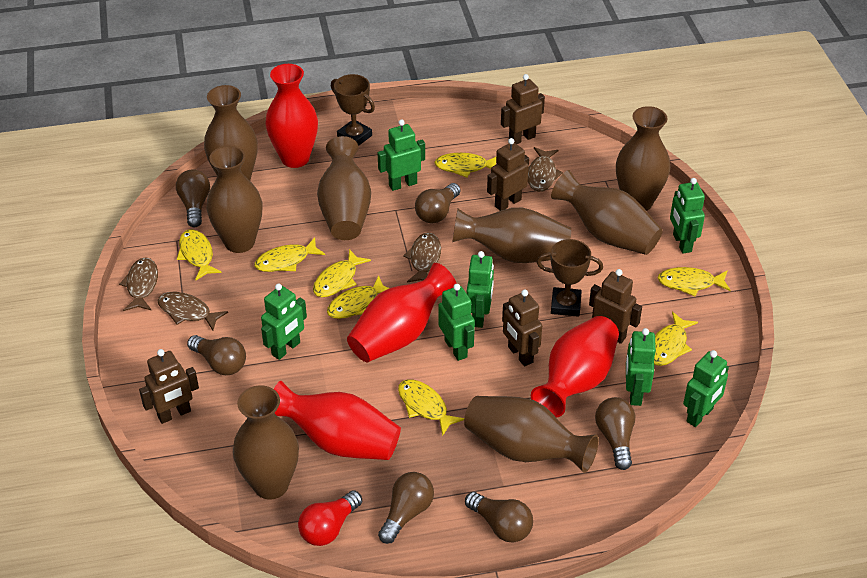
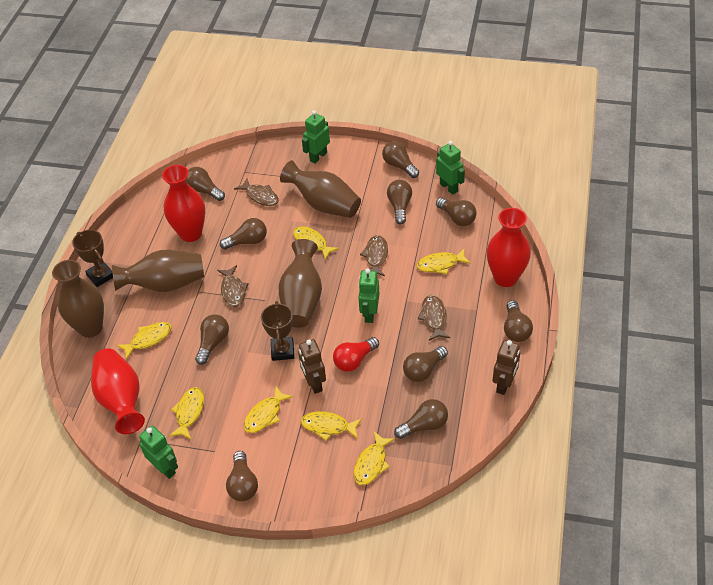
brown light bulb: 6 -> 10
brown robot: 5 -> 2
brown vase: 8 -> 4
green robot: 7 -> 4
red vase: 4 -> 3
yellow fish: 8 -> 7

